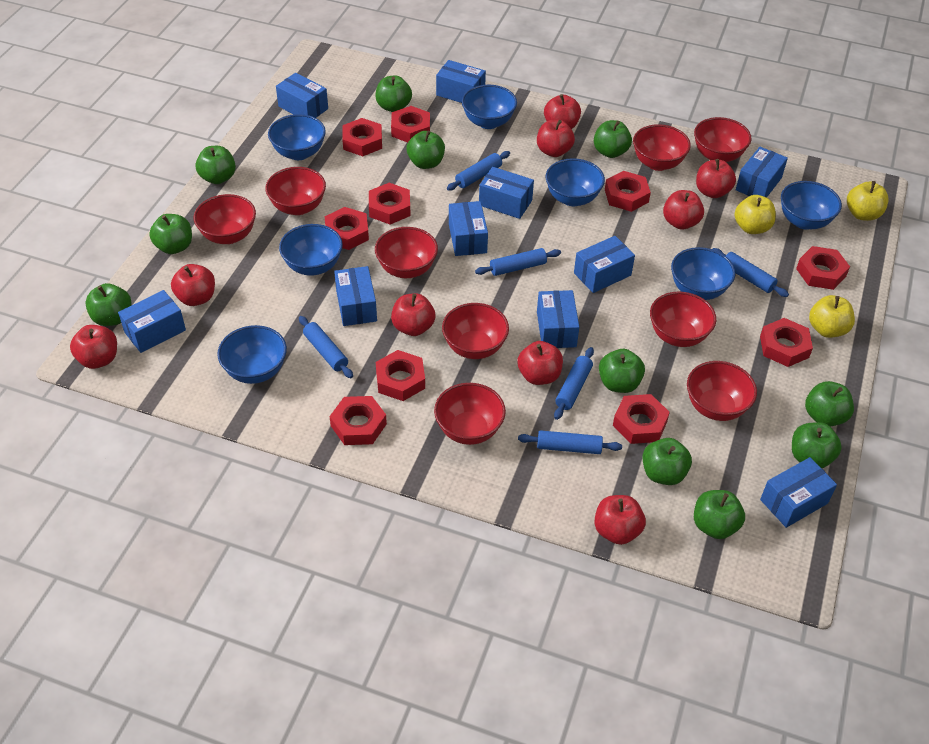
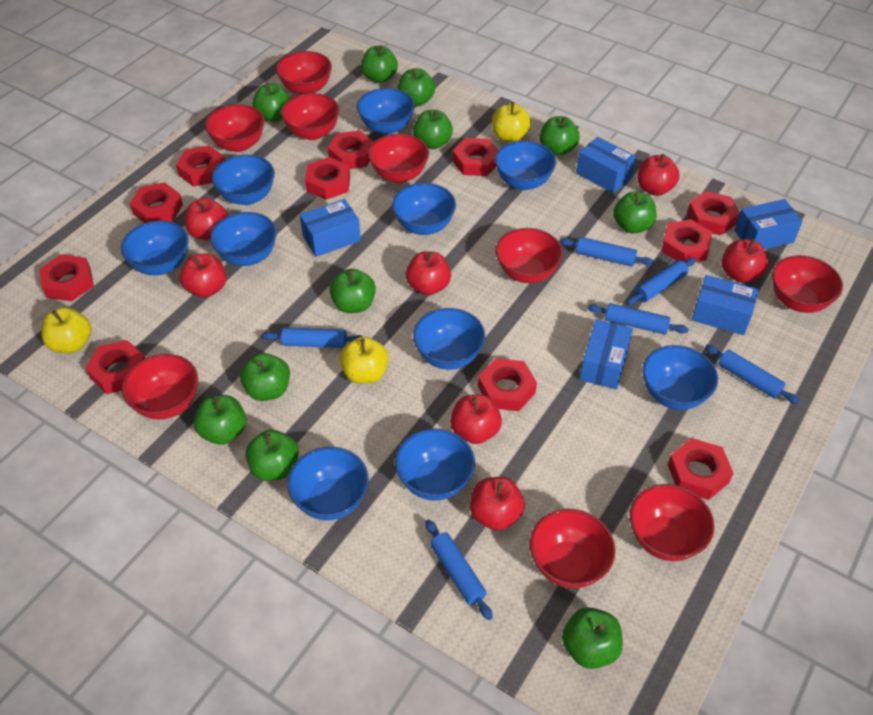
blue bowl: 7 -> 10
blue box: 10 -> 5
red apple: 9 -> 7
red nut: 10 -> 11

